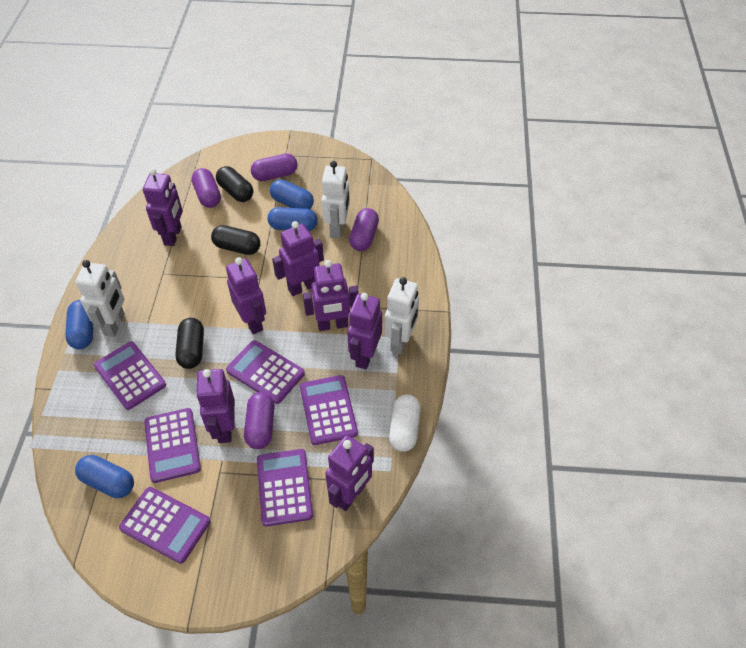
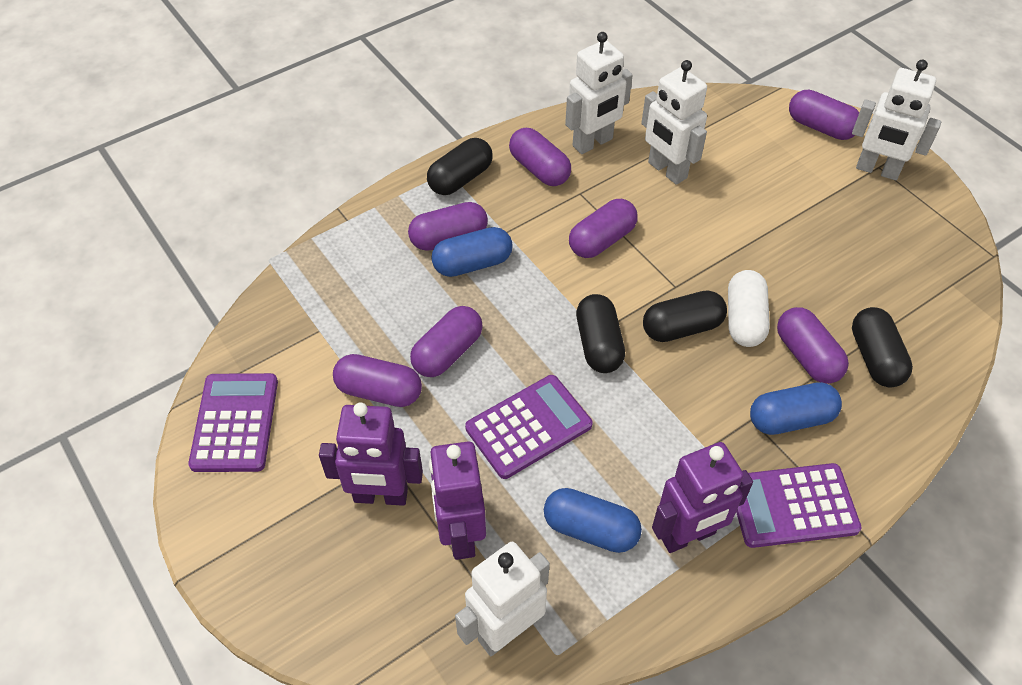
black capsule: 3 -> 4
blue capsule: 4 -> 3
purple calculator: 6 -> 3
purple capsule: 4 -> 7
purple robot: 7 -> 3
white robot: 3 -> 4

